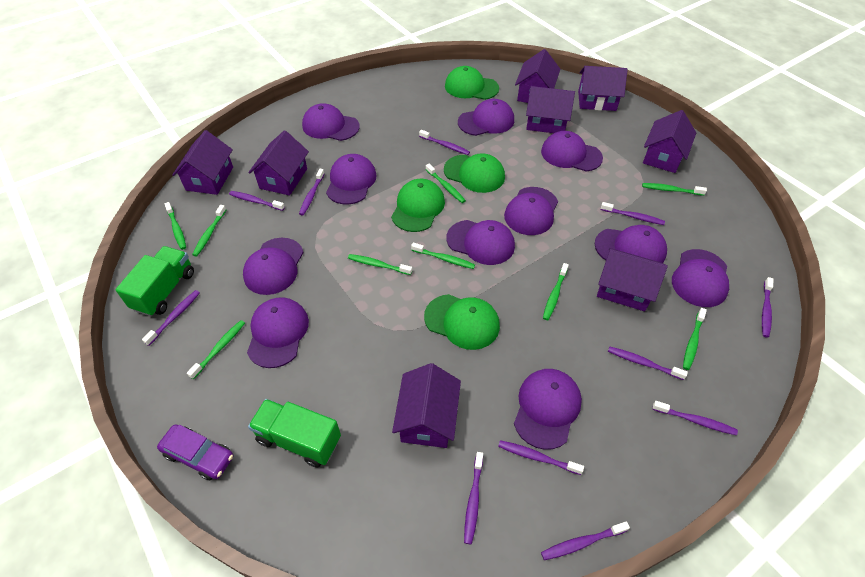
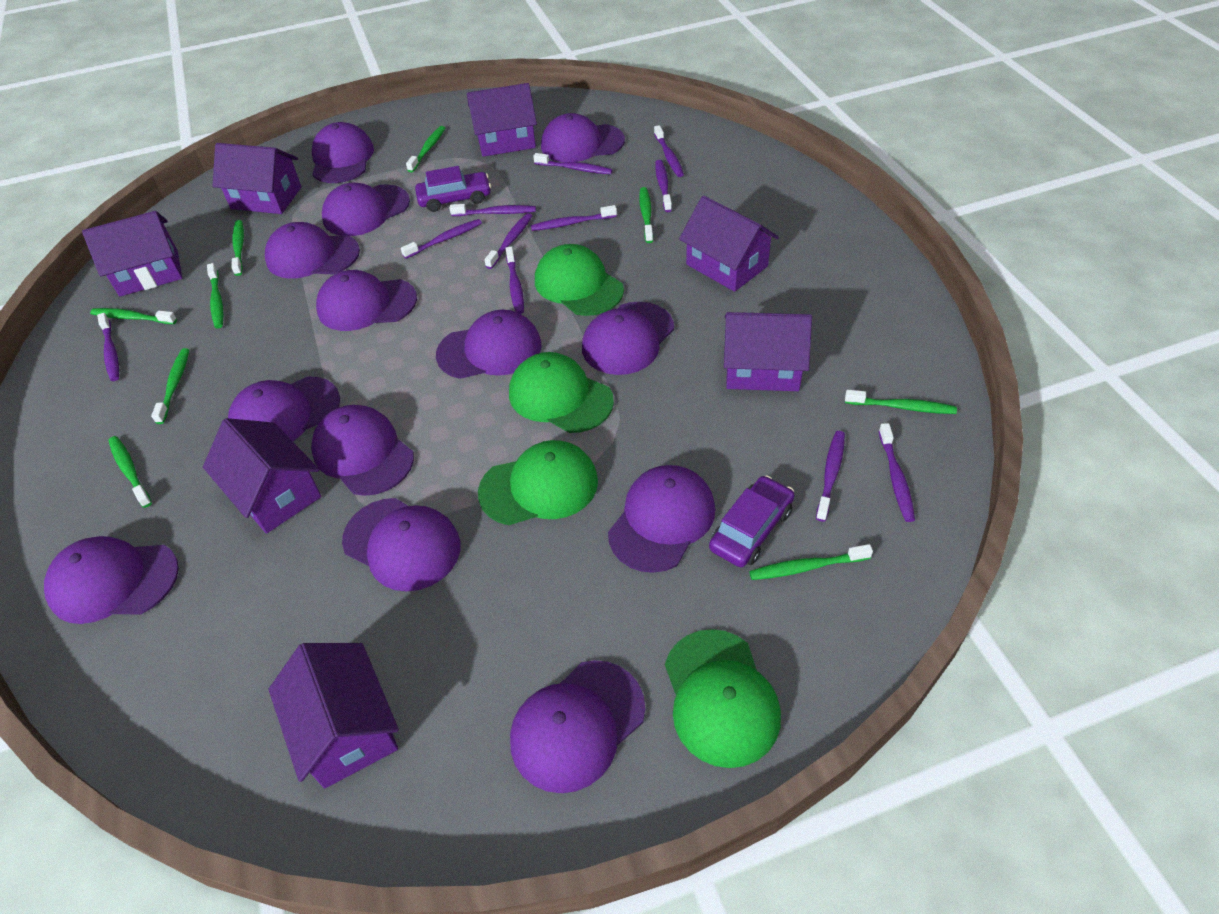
green truck: 2 -> 0
purple cap: 11 -> 13
purple car: 1 -> 2
purple house: 8 -> 7

